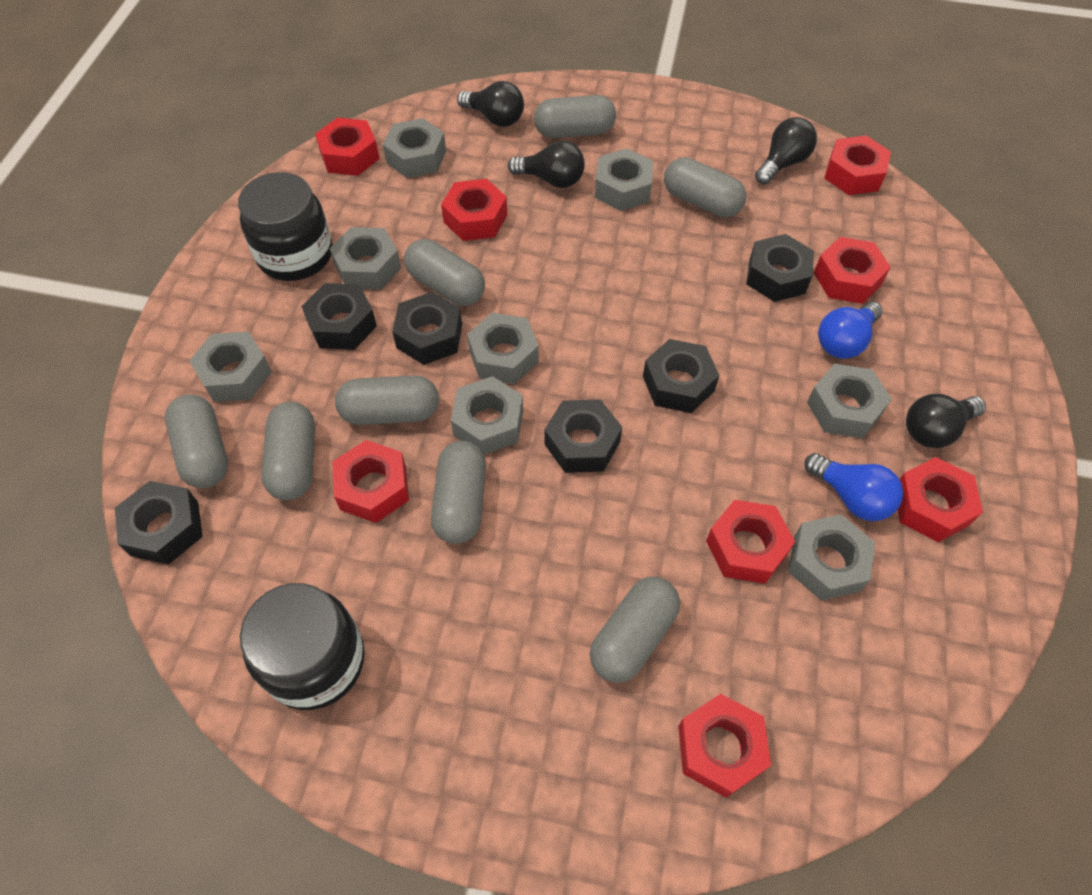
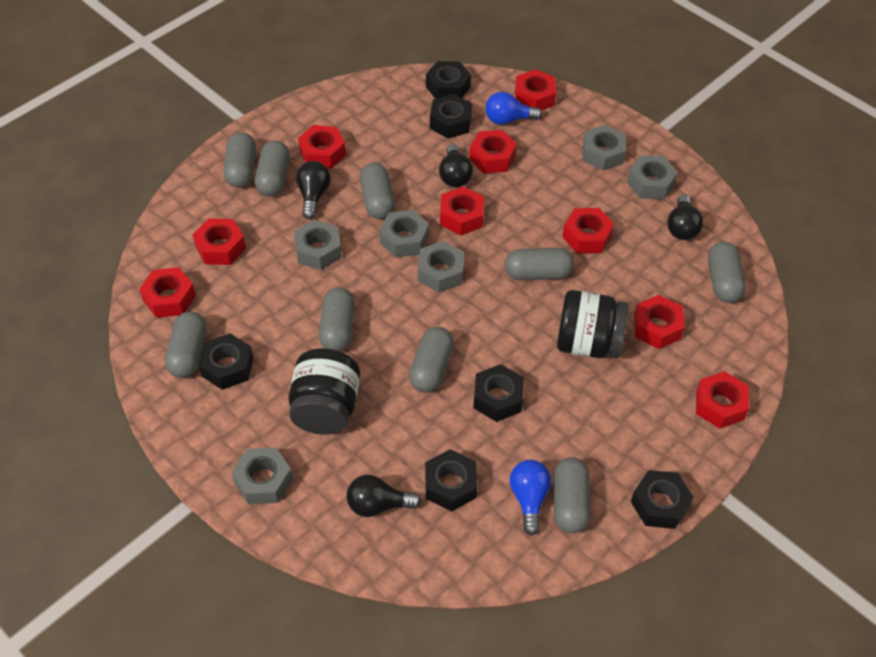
grey capsule: 8 -> 9
grey nut: 8 -> 6
red nut: 8 -> 9

